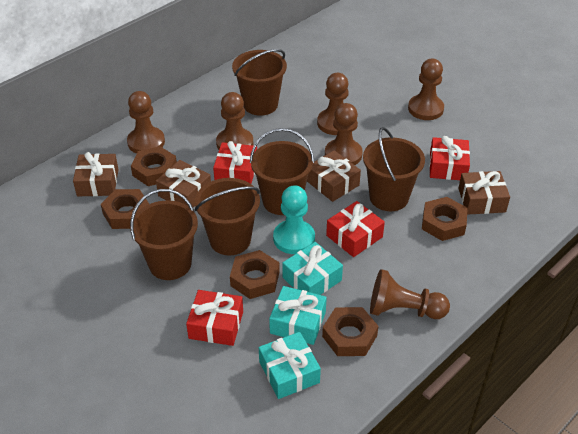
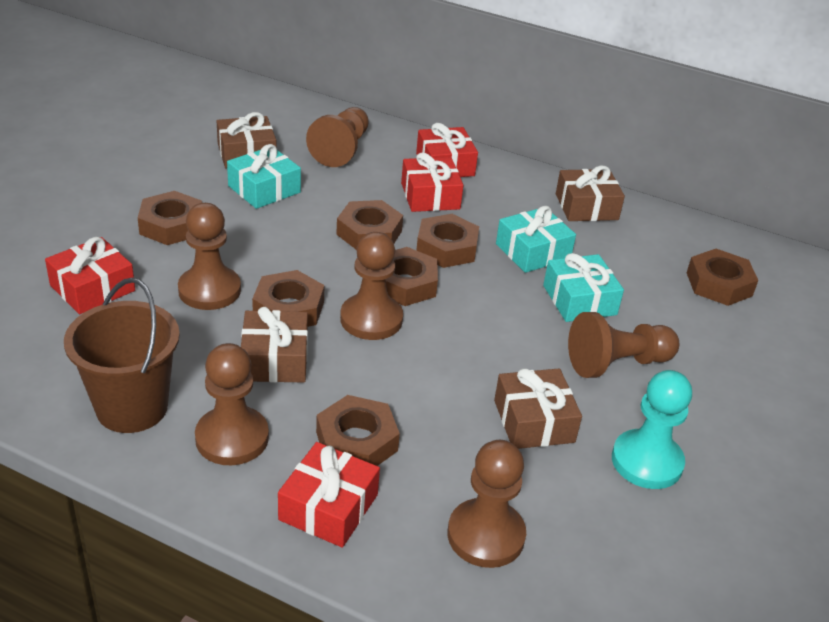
brown bucket: 5 -> 1
brown nut: 5 -> 7

